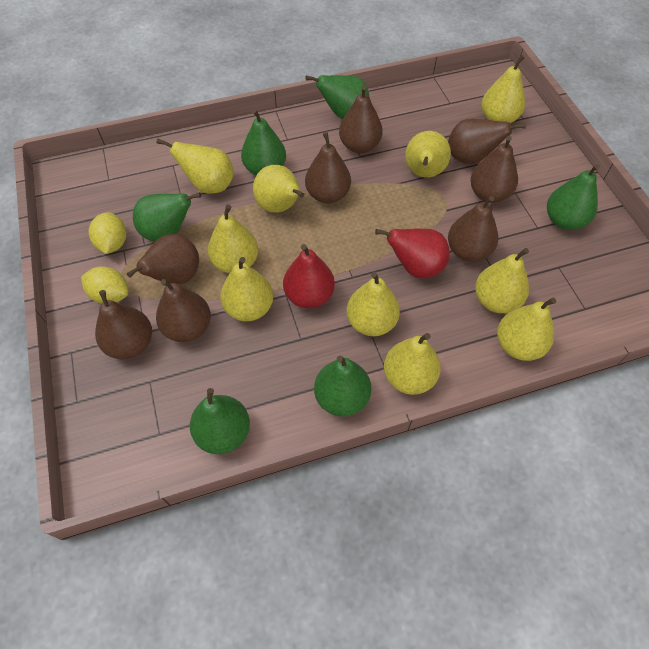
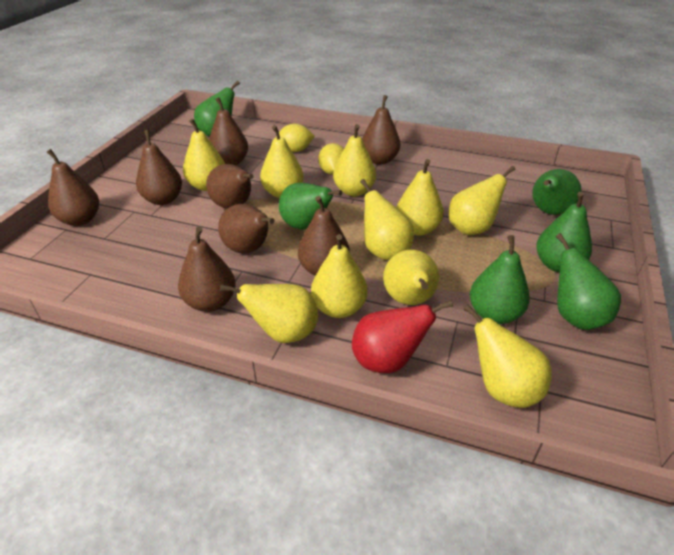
red pear: 2 -> 1

